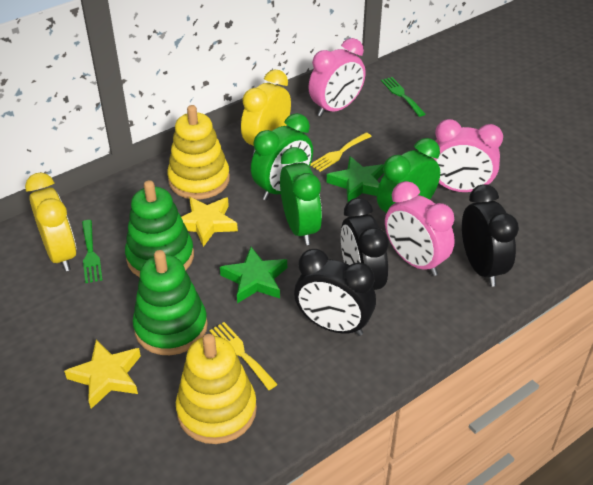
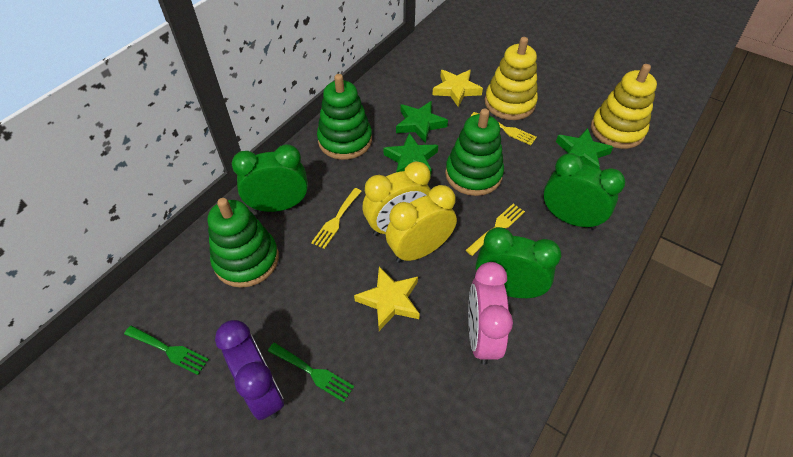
black clock: 3 -> 0
green stacking toy: 2 -> 3
green star: 2 -> 3
pink clock: 3 -> 1
purple clock: 0 -> 1
yellow fork: 2 -> 3

